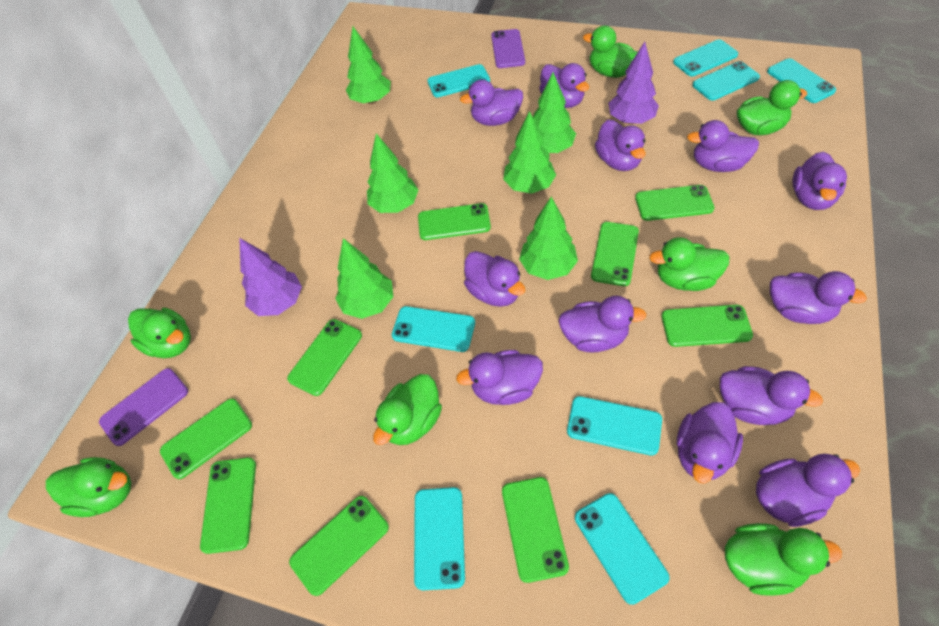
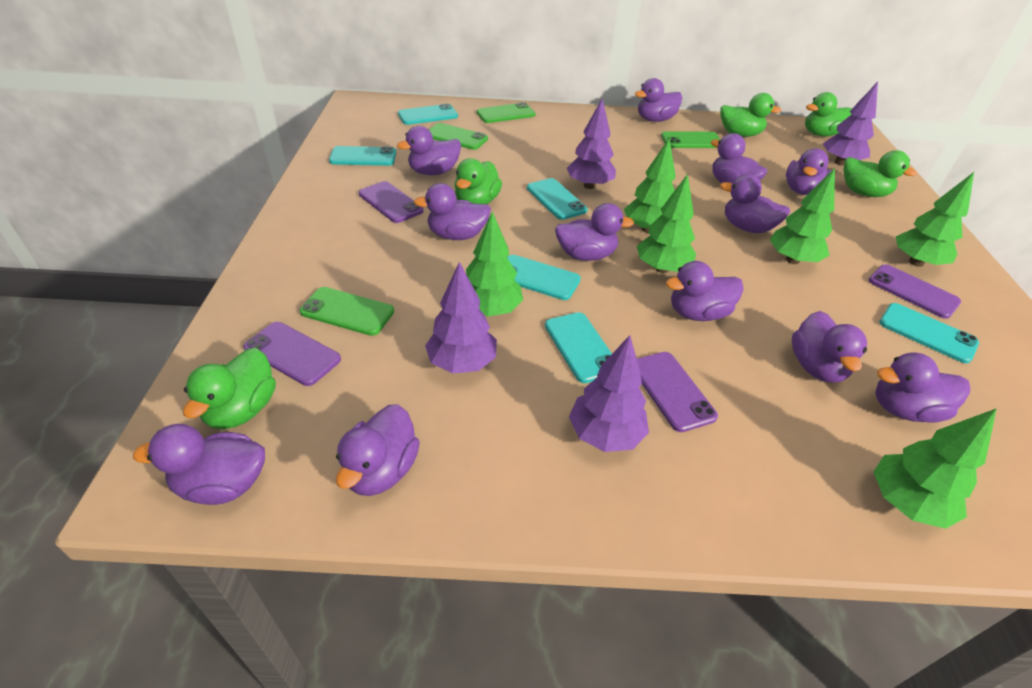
green duck: 7 -> 5
green phone: 9 -> 4
purple phone: 2 -> 4
purple tree: 2 -> 4
turquoise phone: 8 -> 6

